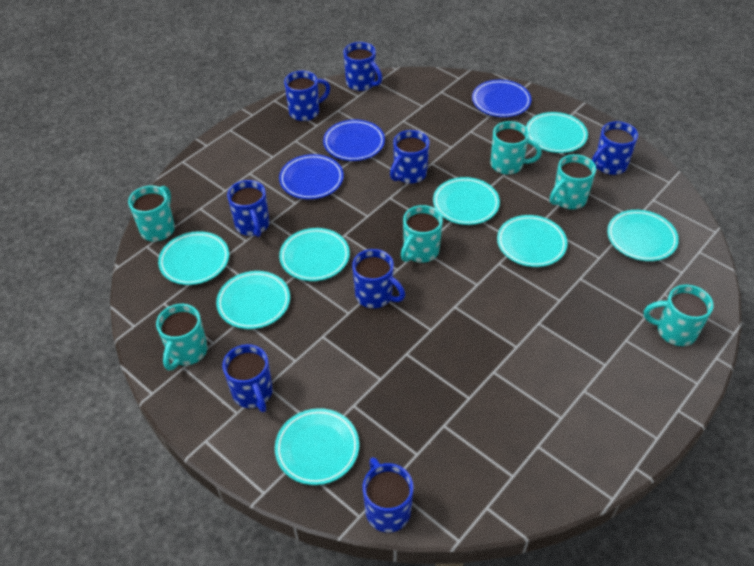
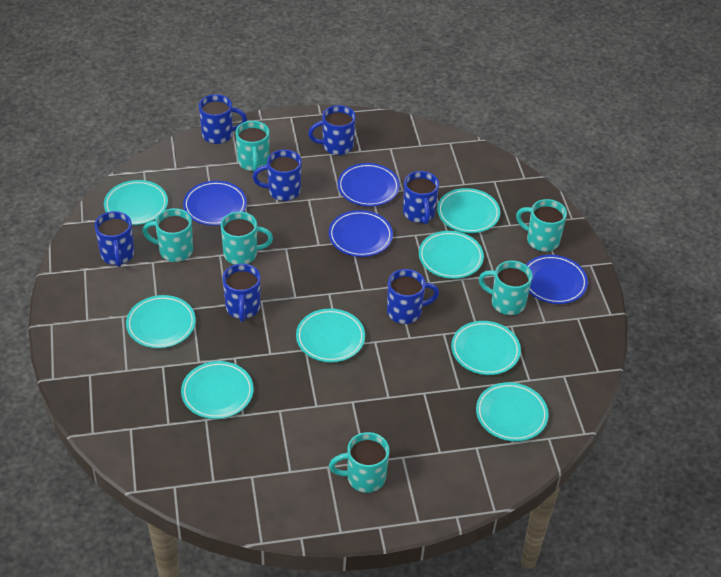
blue mug: 8 -> 7
blue plate: 3 -> 4

